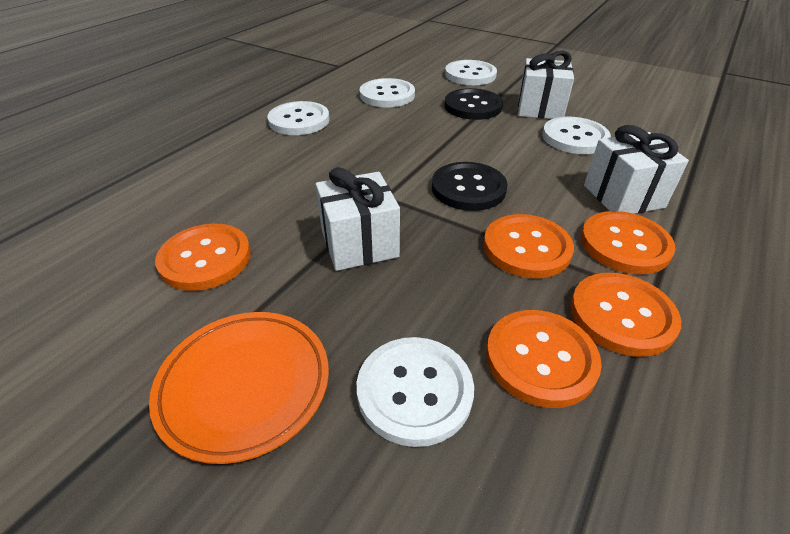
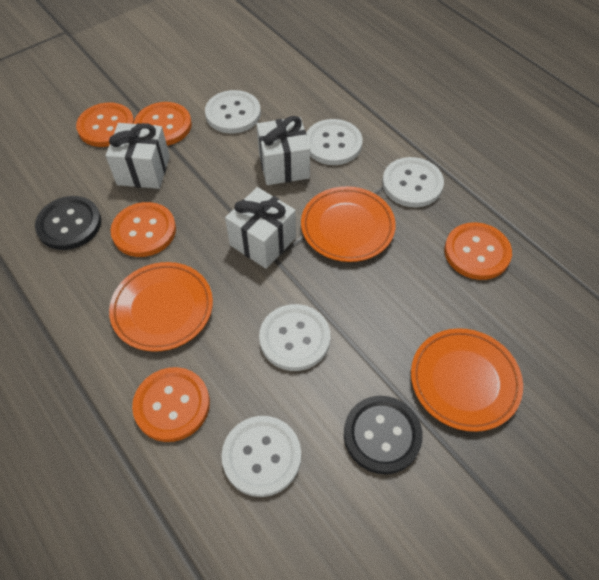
orange plate: 1 -> 3

